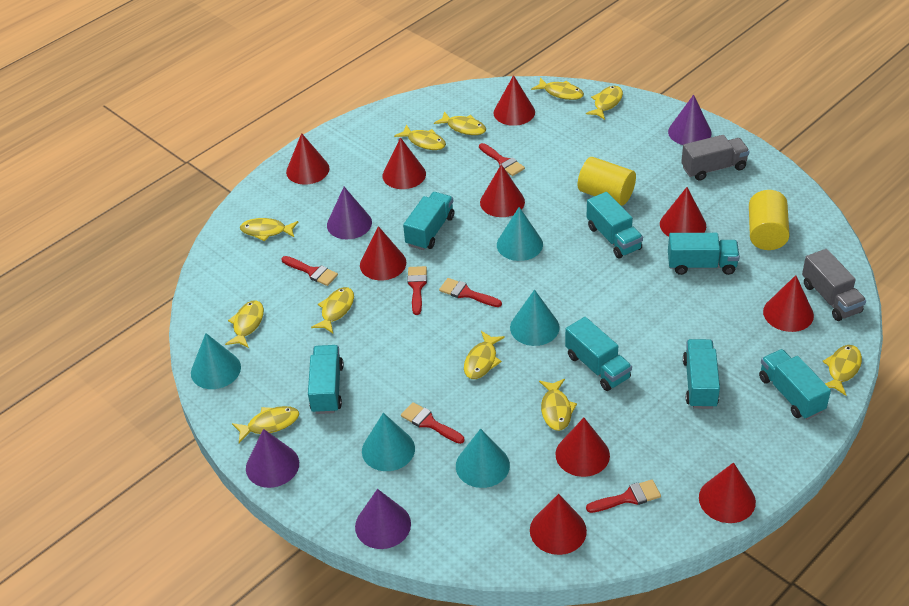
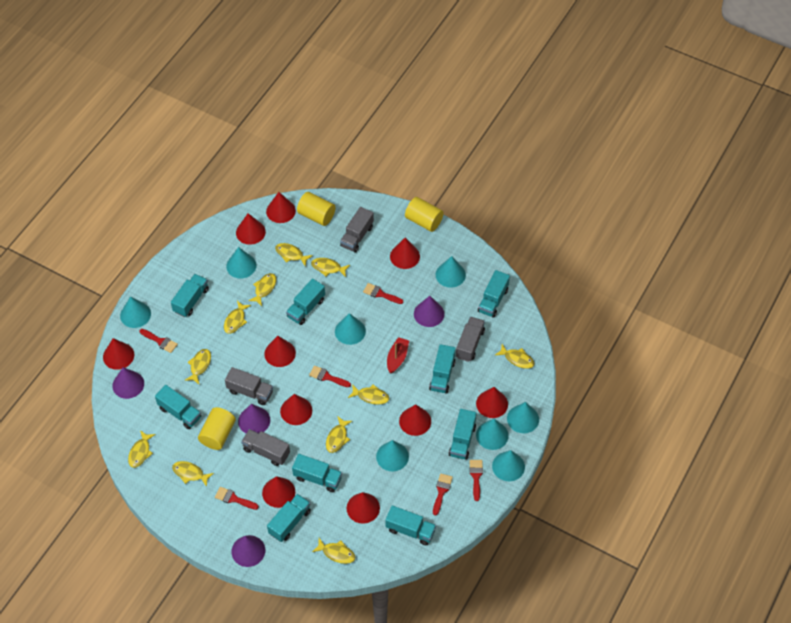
grey truck: 2 -> 4
red boat: 0 -> 1
turquoise cone: 5 -> 8
turquoise truck: 7 -> 9
yellow cylinder: 2 -> 3

